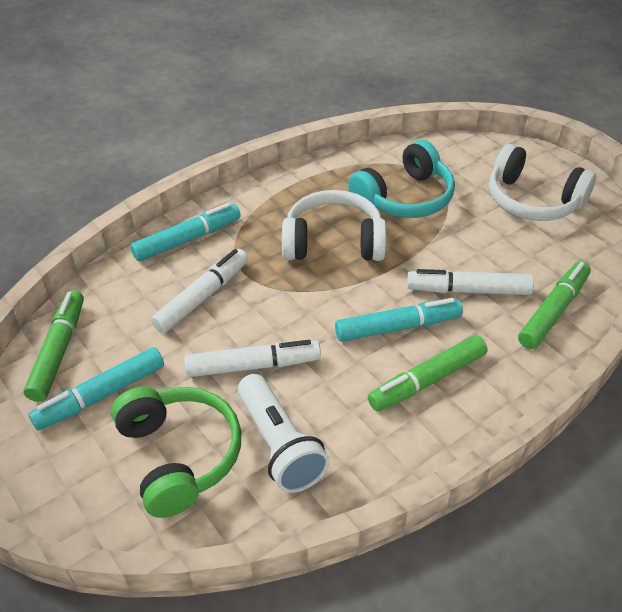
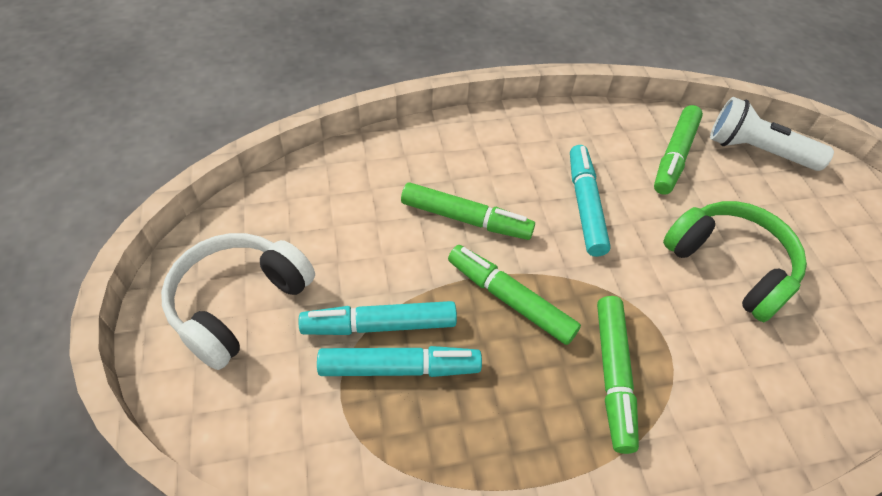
green marker: 3 -> 4
turquoise headphones: 1 -> 0
white headphones: 2 -> 1
white marker: 3 -> 0

